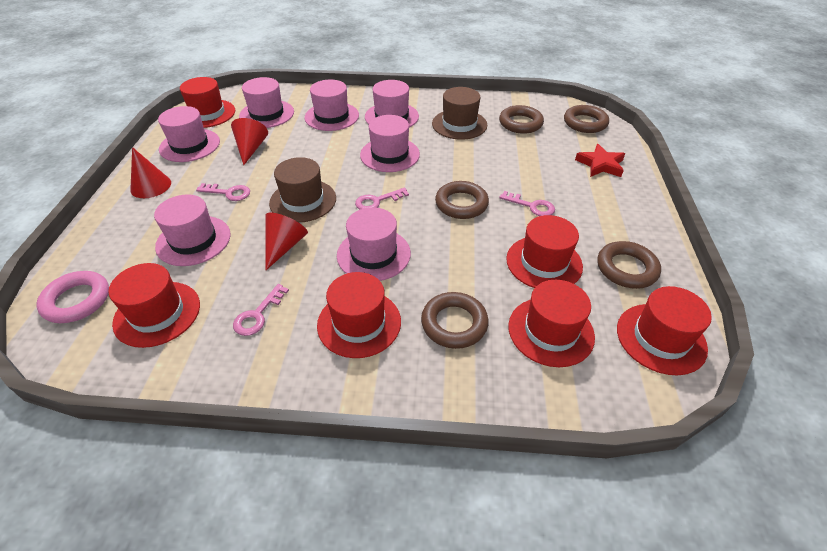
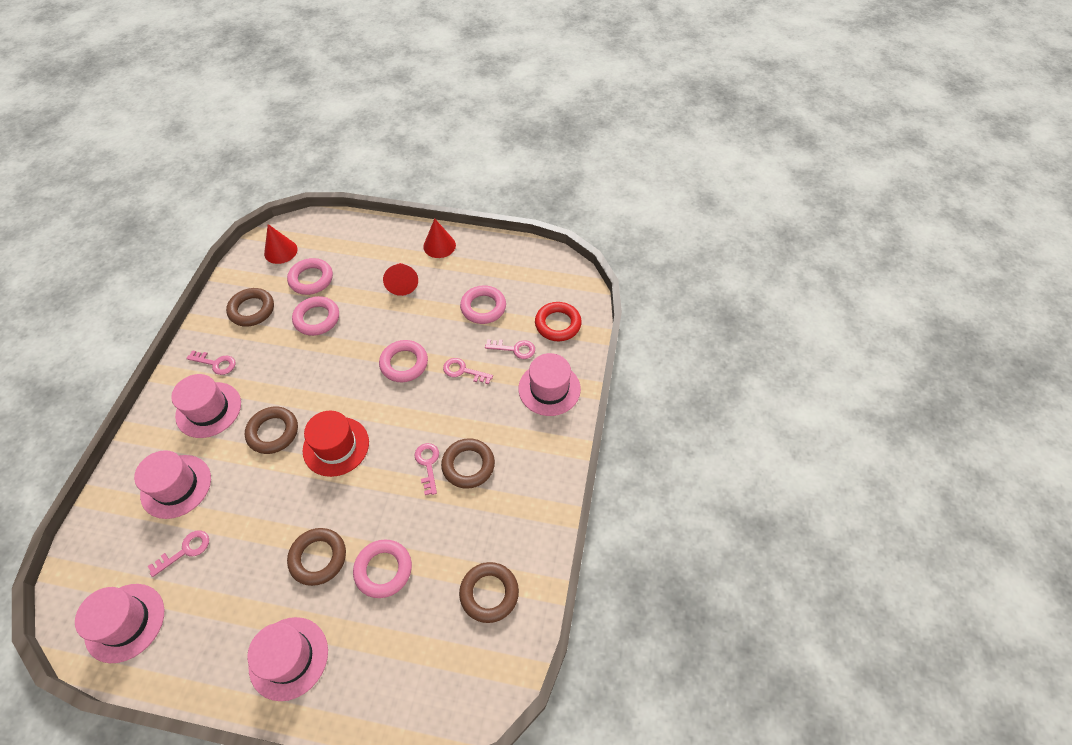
brown hat: 2 -> 0
pink hat: 7 -> 5
pink key: 4 -> 5
pink ring: 1 -> 5
red hat: 6 -> 1
red ring: 0 -> 1
red star: 1 -> 0

